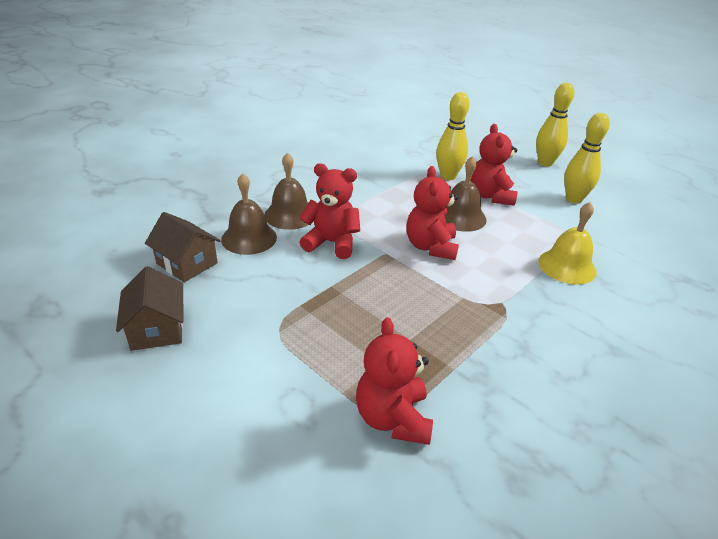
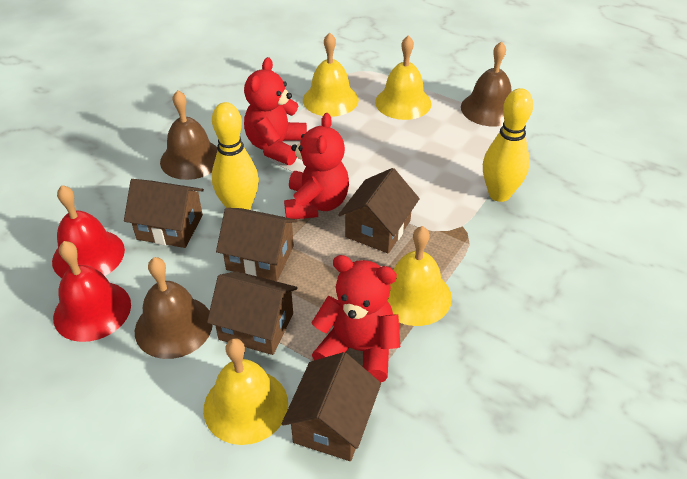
brown house: 2 -> 5
red bell: 0 -> 2
red teddy bear: 4 -> 3
yellow bell: 1 -> 4
yellow bowling pin: 3 -> 2

